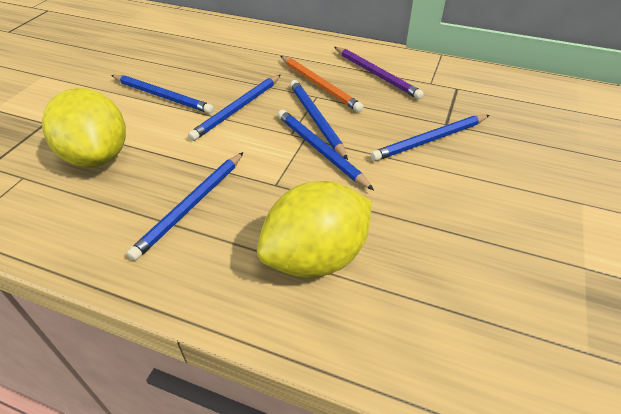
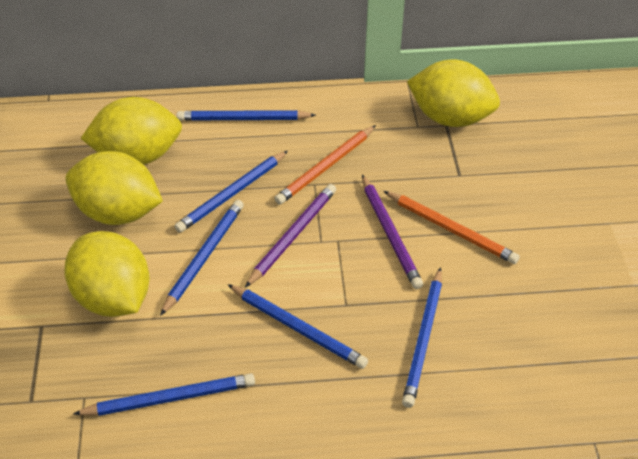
orange pencil: 1 -> 2
purple pencil: 1 -> 2
yellow lemon: 2 -> 4

